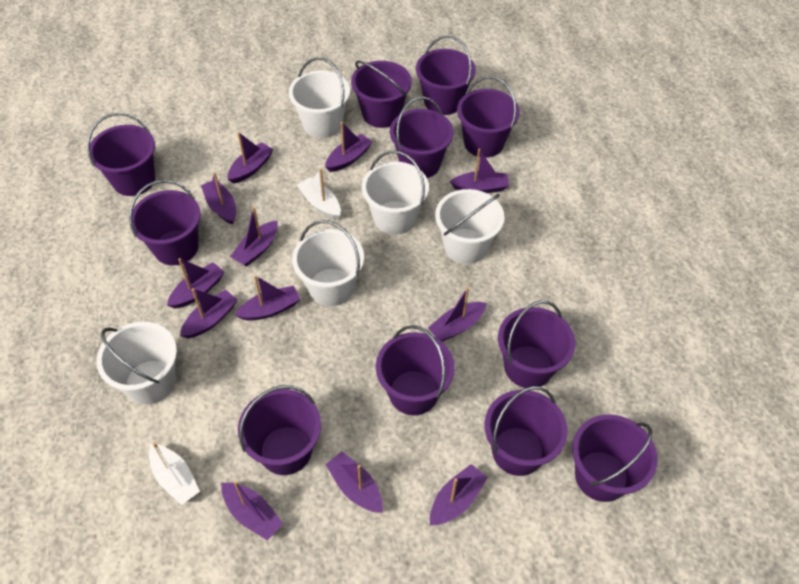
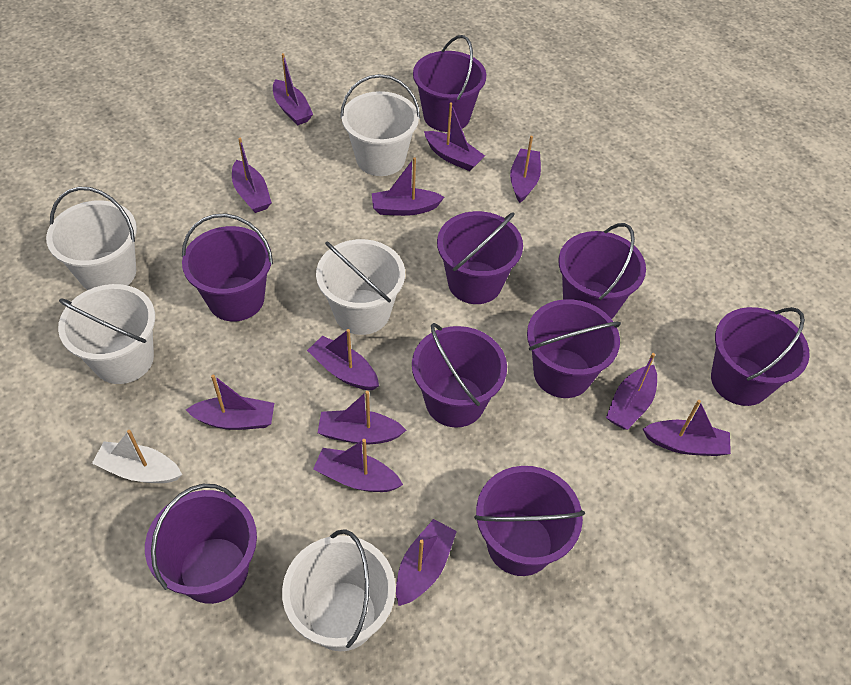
purple bucket: 11 -> 9
white boat: 2 -> 1

